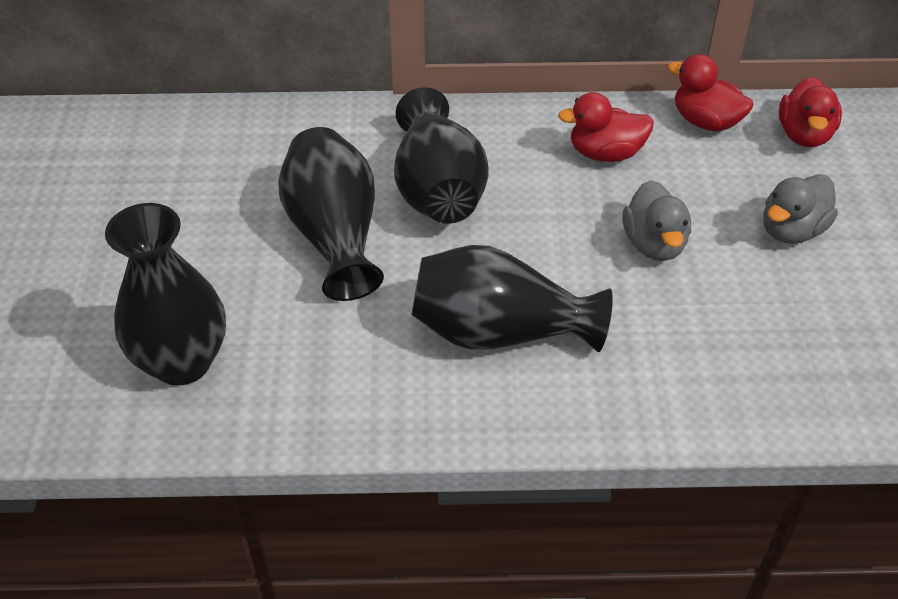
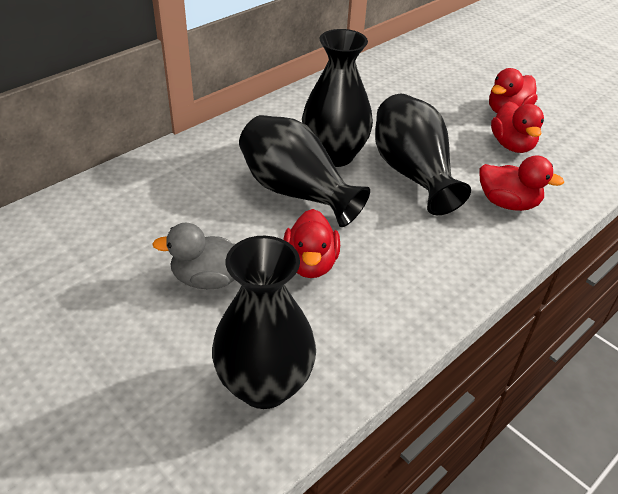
grey duck: 2 -> 1
red duck: 3 -> 4

